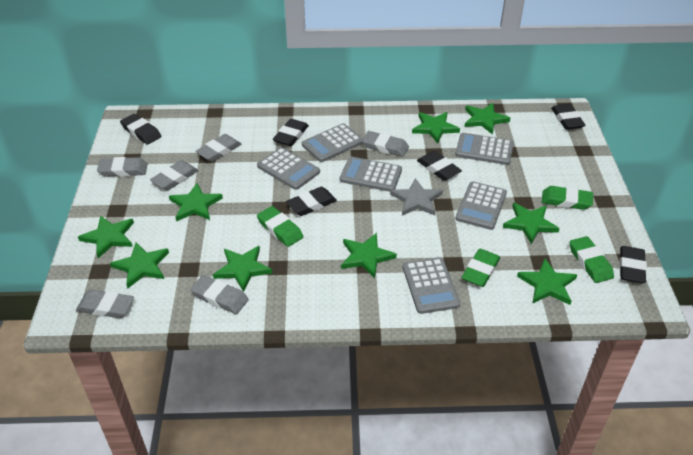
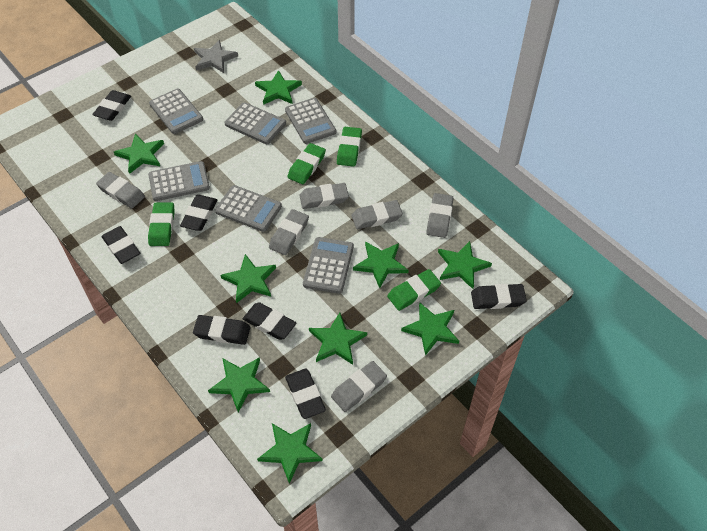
black eraser: 6 -> 7

